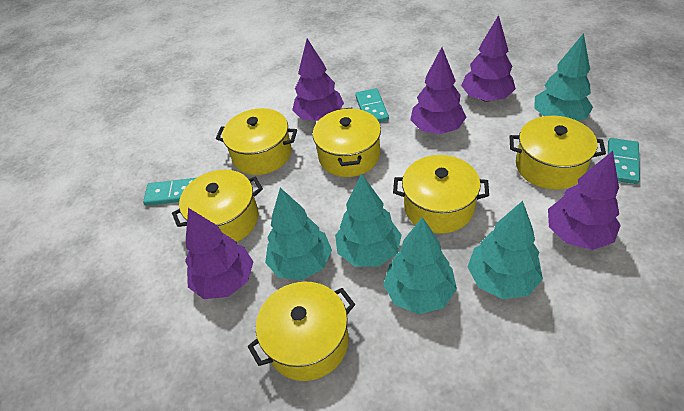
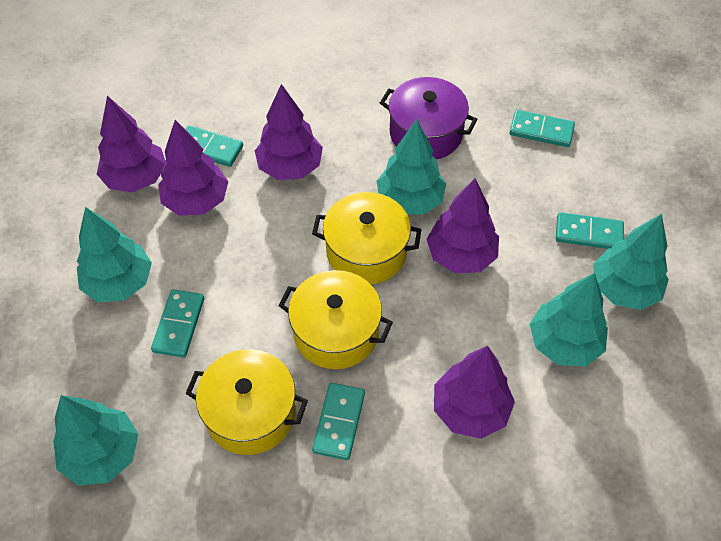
purple pot: 0 -> 1
turquoise domino: 3 -> 5
yellow pot: 6 -> 3

